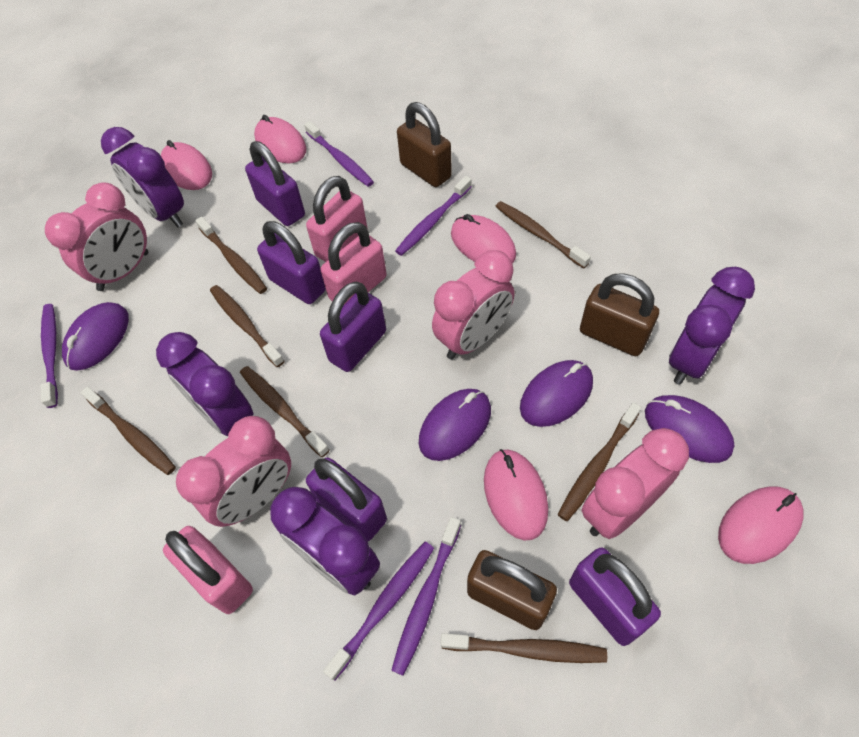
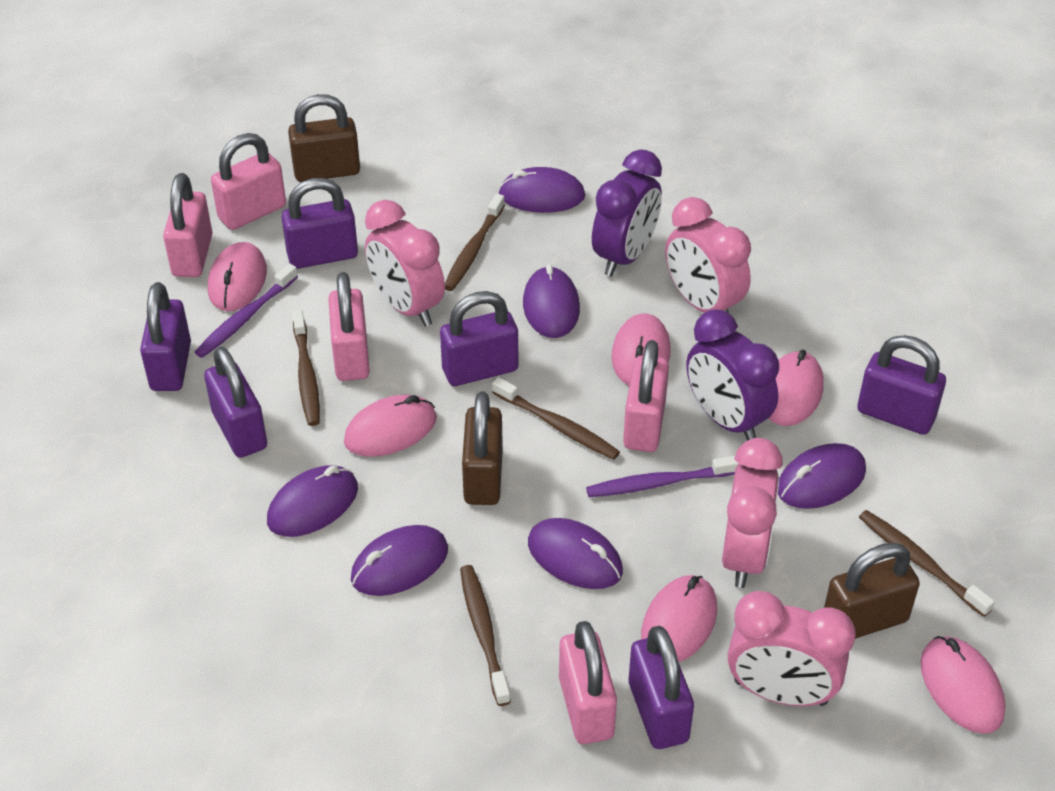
brown toothbrush: 7 -> 5
pink mouse: 5 -> 6
pink padlock: 3 -> 5
purple clock: 4 -> 2
purple mouse: 4 -> 6
purple padlock: 5 -> 6
purple toothbrush: 5 -> 2

